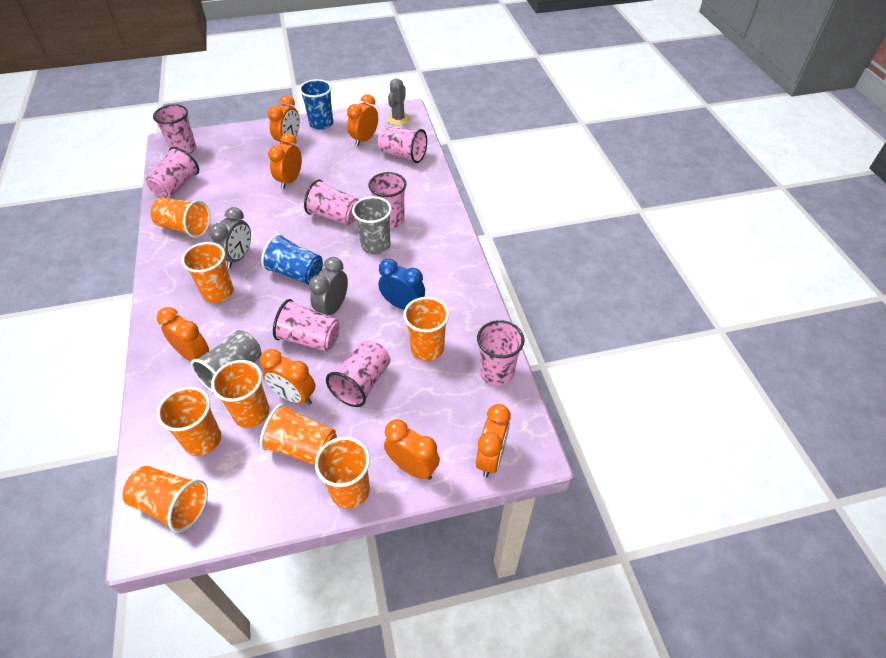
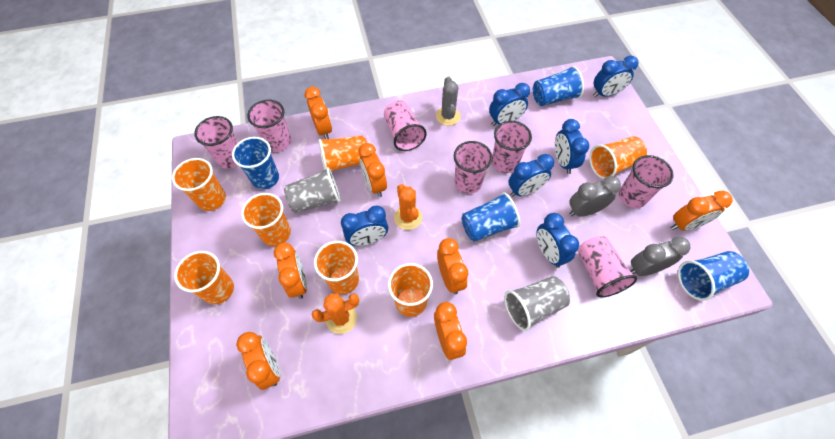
blue clock: 1 -> 6
blue cup: 2 -> 4
orange cactus: 0 -> 2
orange cup: 8 -> 7
pink cup: 8 -> 7

